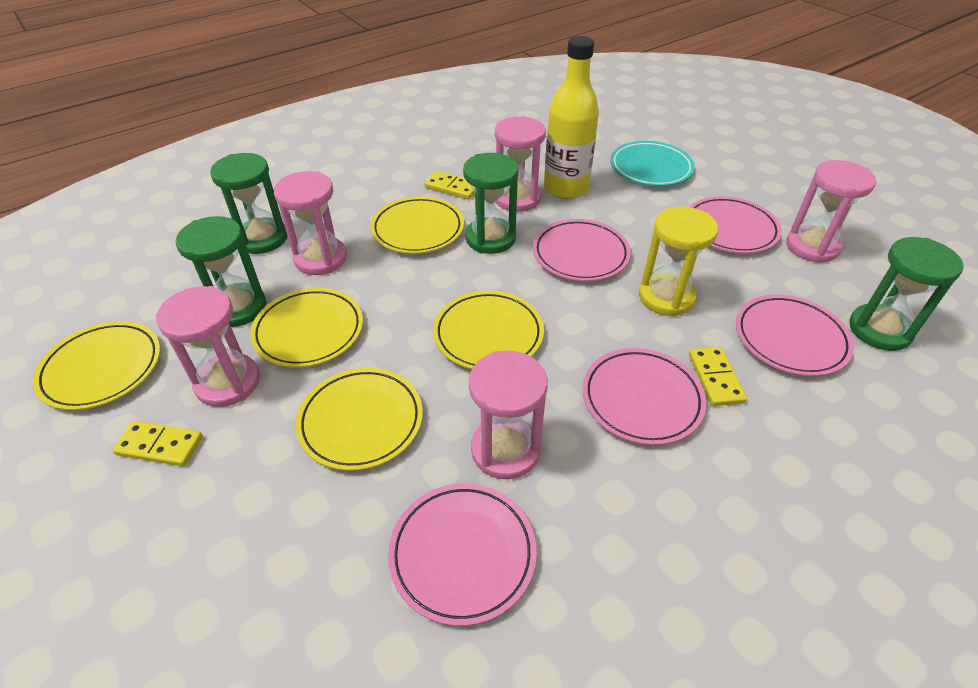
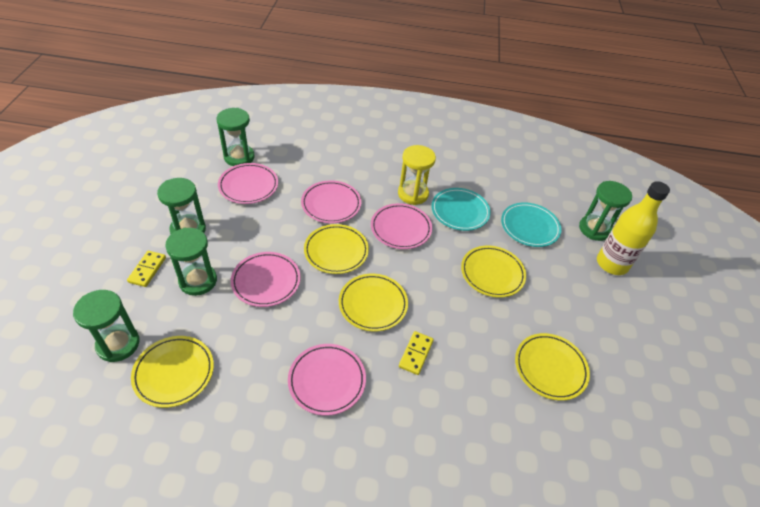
green hourglass: 4 -> 5
pink hourglass: 5 -> 0
turquoise plate: 1 -> 2
yellow domino: 3 -> 2

